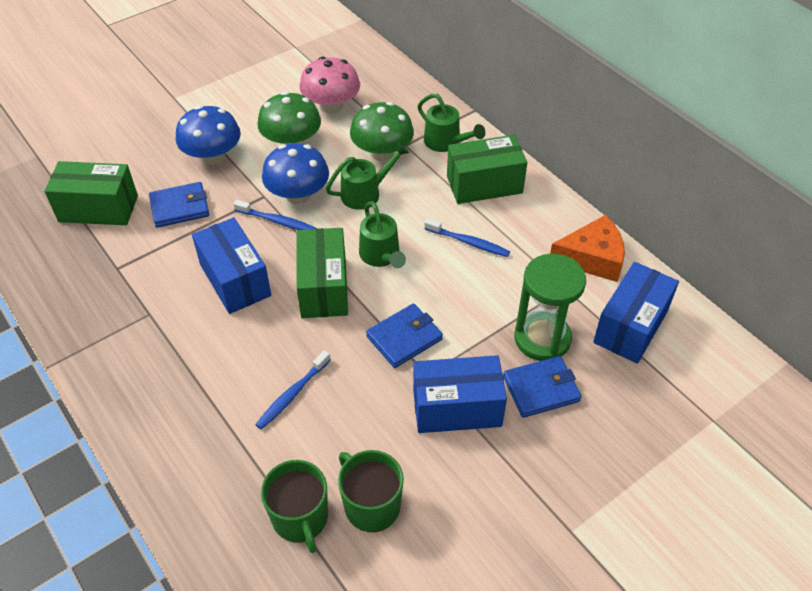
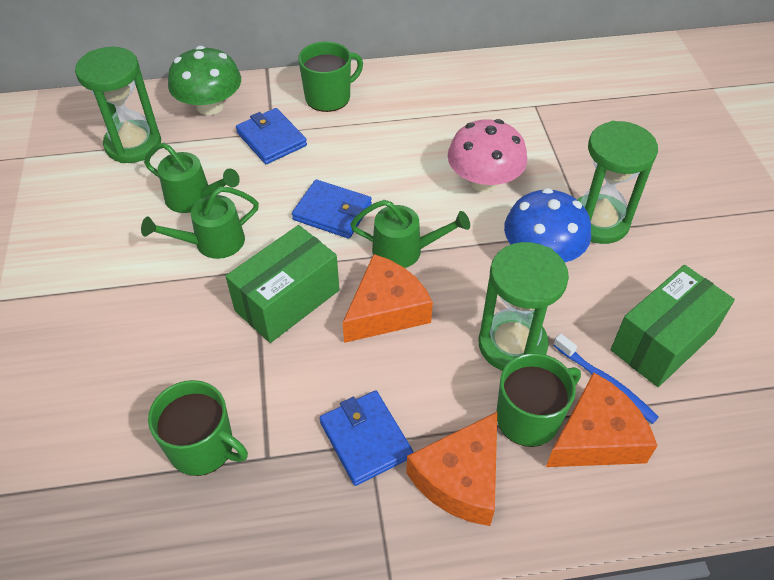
blue box: 3 -> 0
blue mushroom: 2 -> 1
blue toothbrush: 3 -> 1
green box: 3 -> 2
green hourglass: 1 -> 3
green mug: 2 -> 3
green mushroom: 2 -> 1
orange cheese: 1 -> 3

